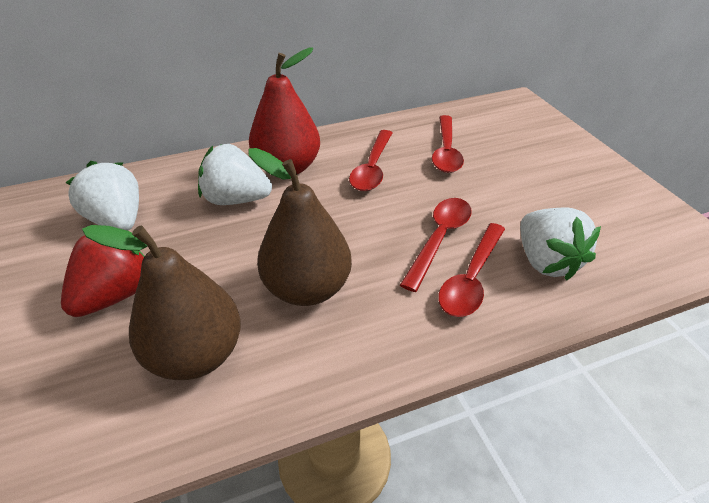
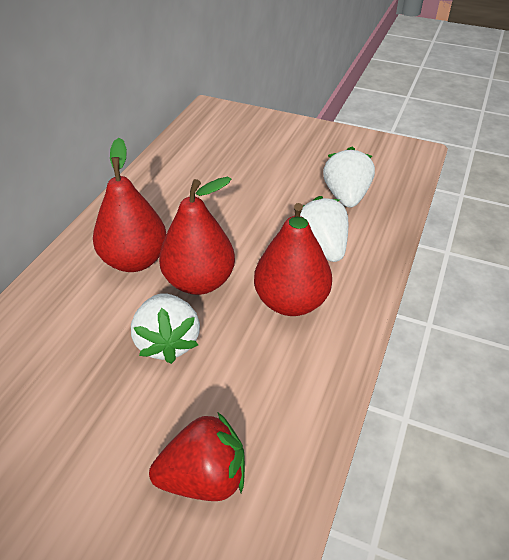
brown pear: 2 -> 0
red pear: 1 -> 3
red spoon: 4 -> 0

